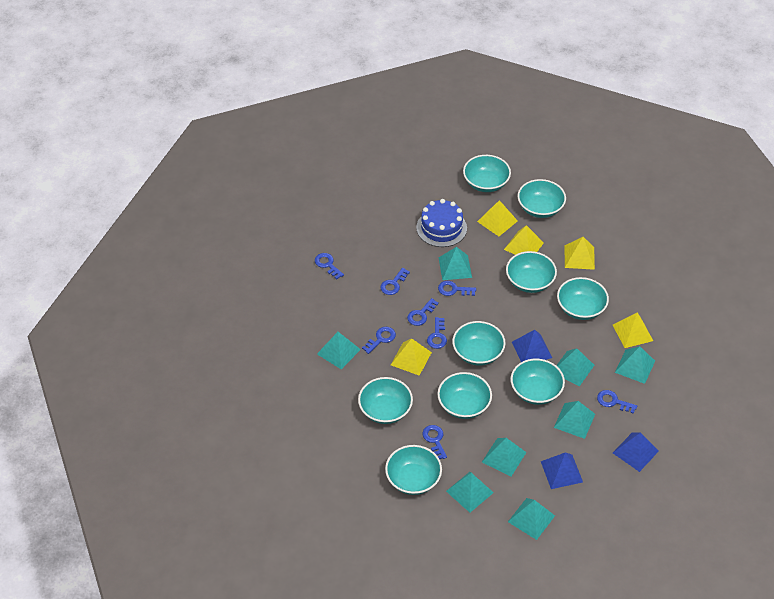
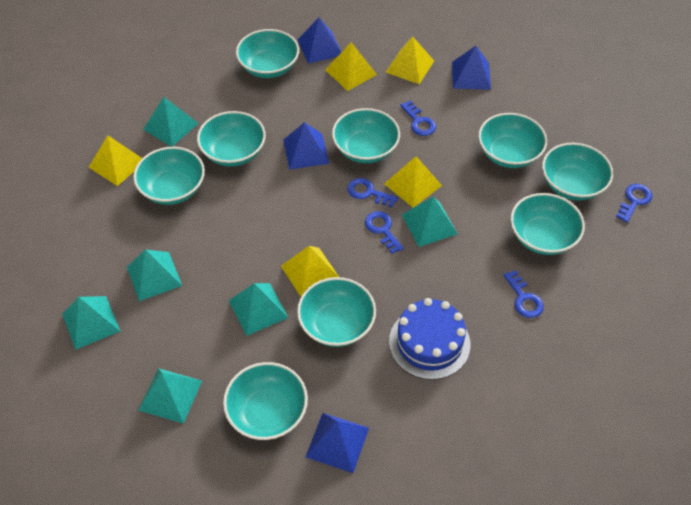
blue key: 8 -> 5
blue pyramid: 3 -> 4
turquoise pyramid: 8 -> 6

